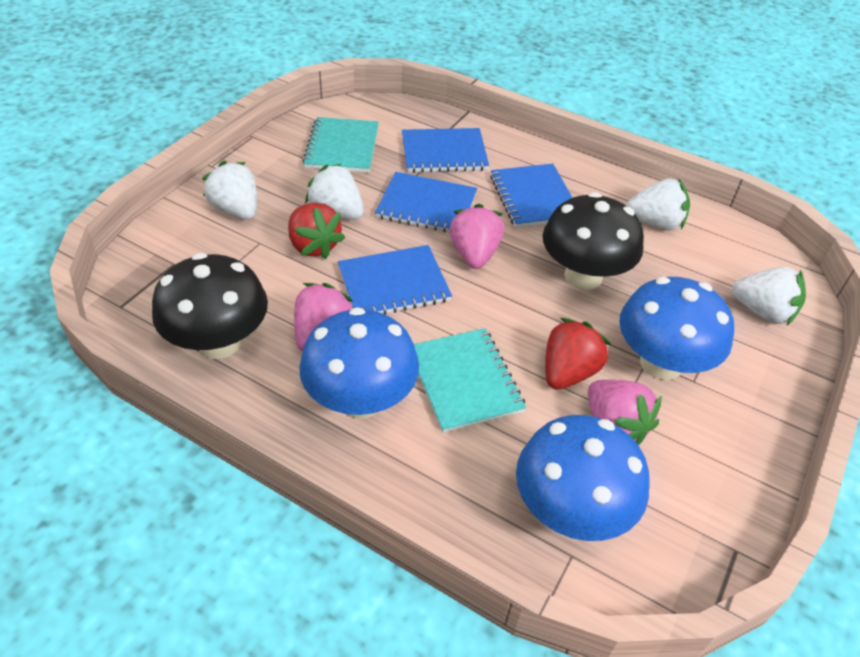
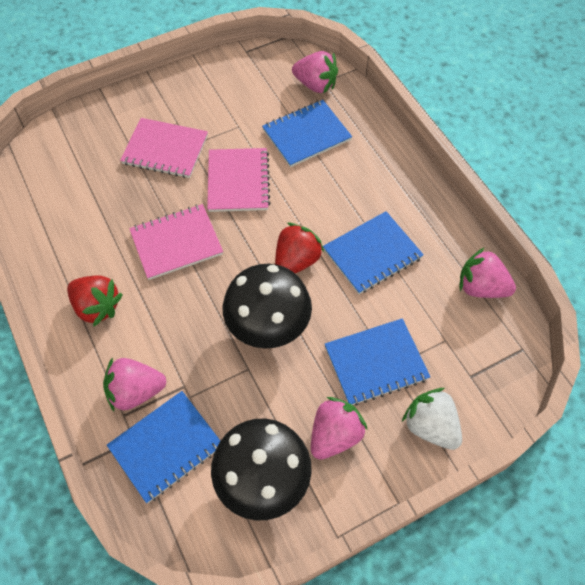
blue mushroom: 3 -> 0
pink notebook: 0 -> 3
pink strawberry: 3 -> 4
turquoise notebook: 2 -> 0
white strawberry: 4 -> 1

